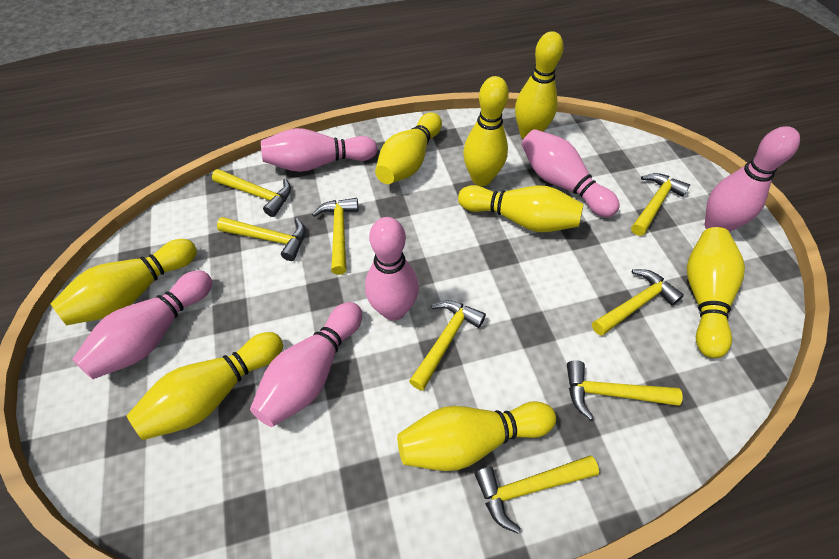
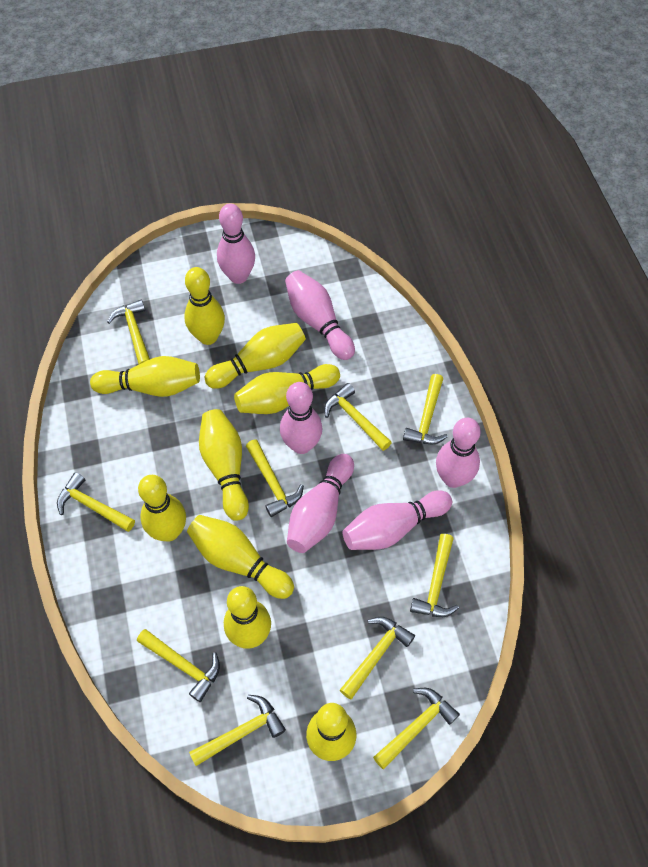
yellow bowling pin: 8 -> 9
yellow hammer: 8 -> 10

